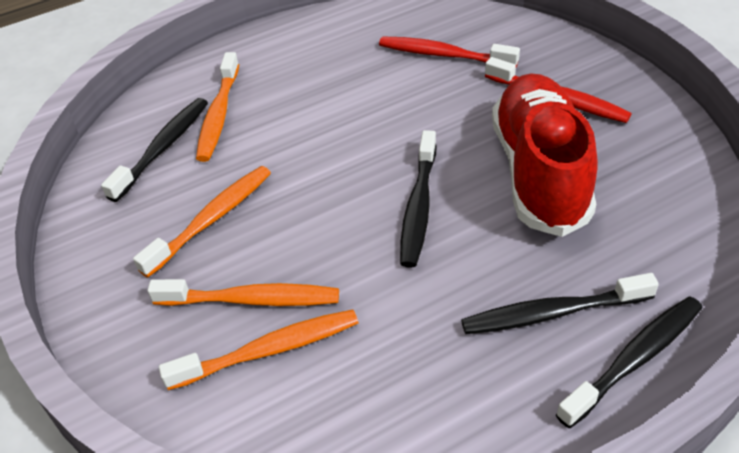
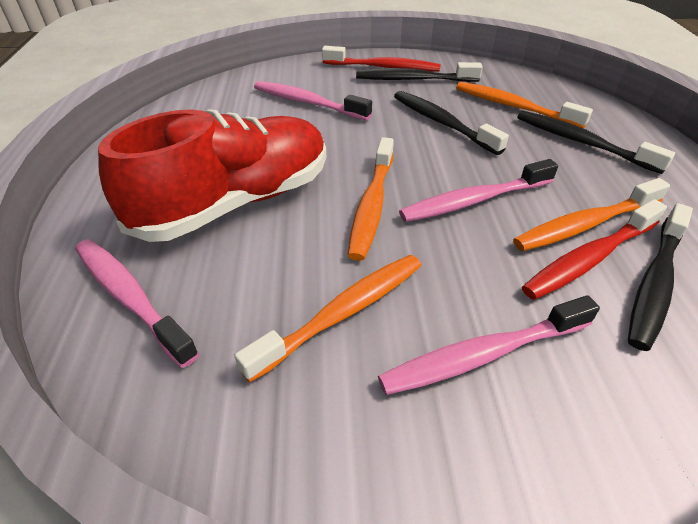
pink toothbrush: 0 -> 4

